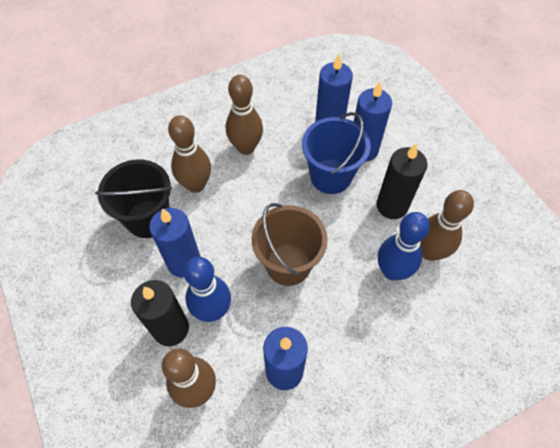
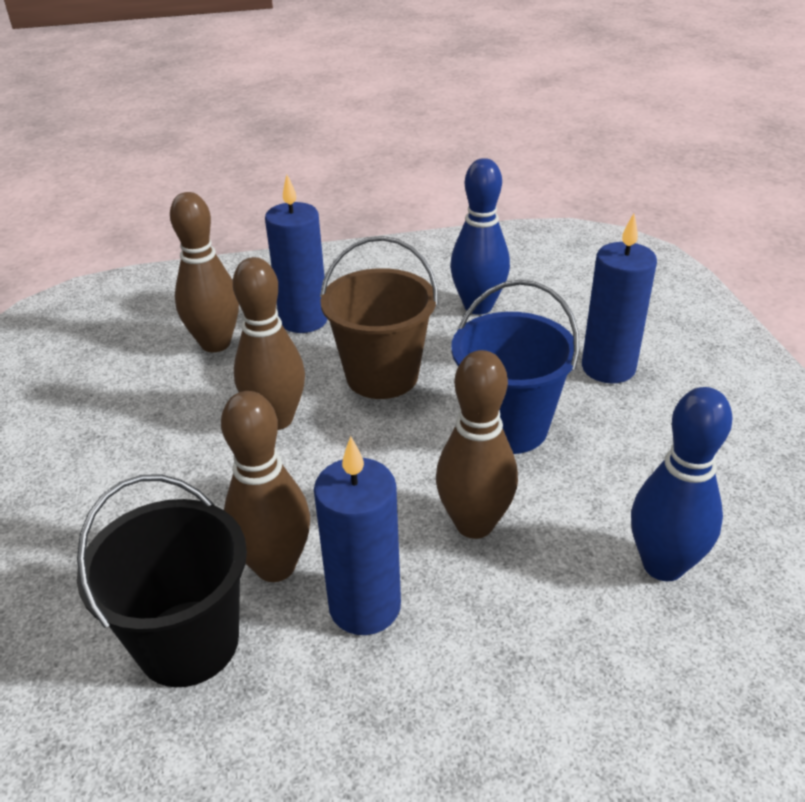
black candle: 2 -> 0
blue candle: 4 -> 3

